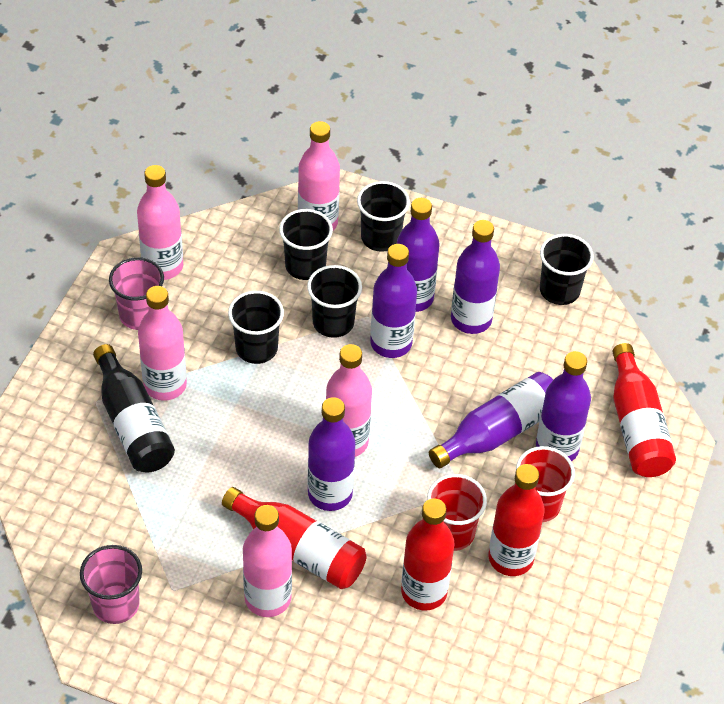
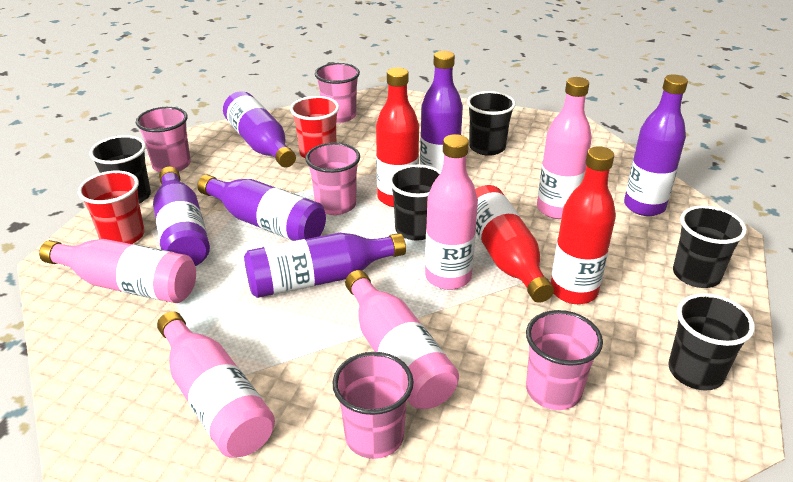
black bottle: 1 -> 0
pink cup: 2 -> 5
red bottle: 4 -> 3

